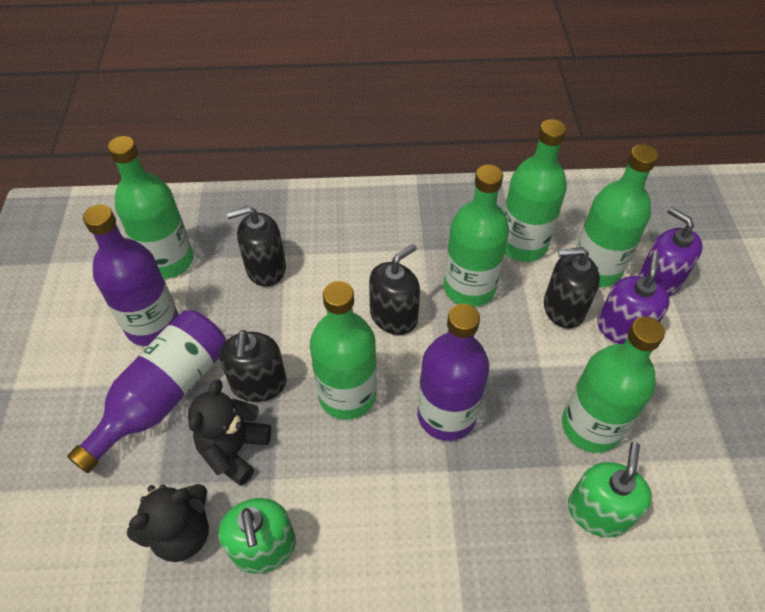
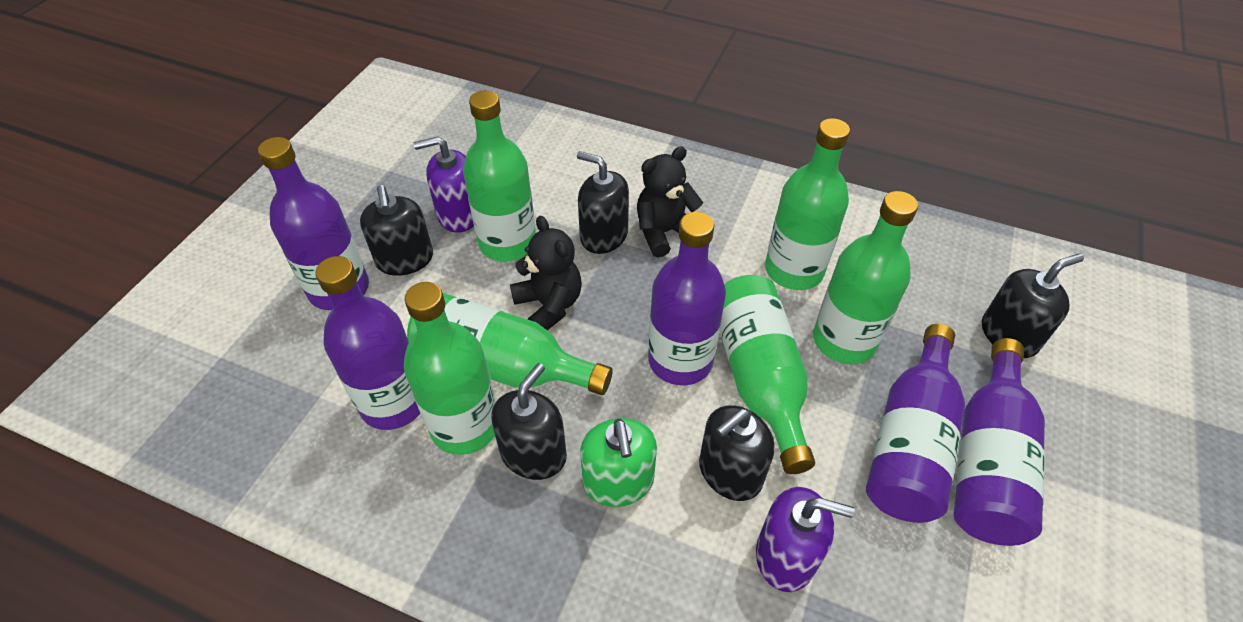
black soap dispenser: 4 -> 5
green soap dispenser: 2 -> 1
purple bottle: 3 -> 5

